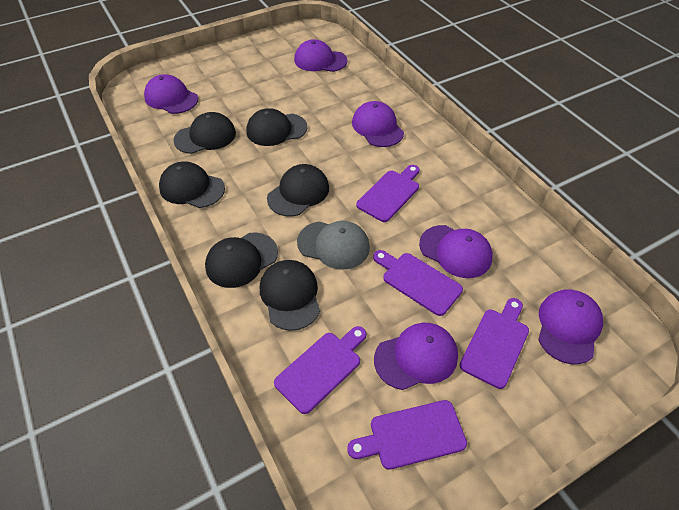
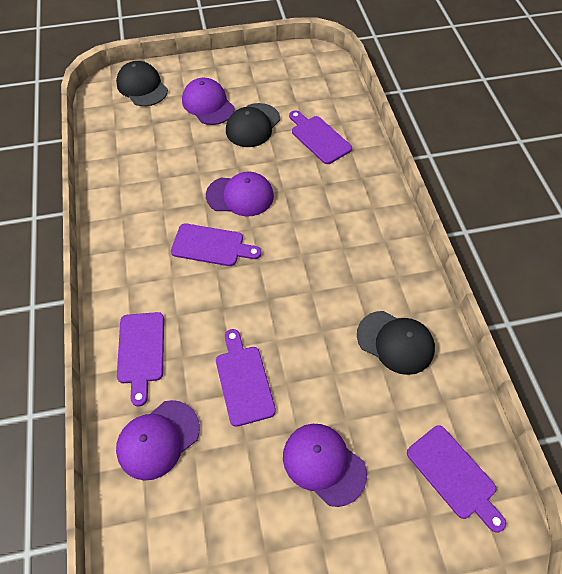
black cap: 6 -> 3
grey cap: 1 -> 0
purple cap: 6 -> 4

